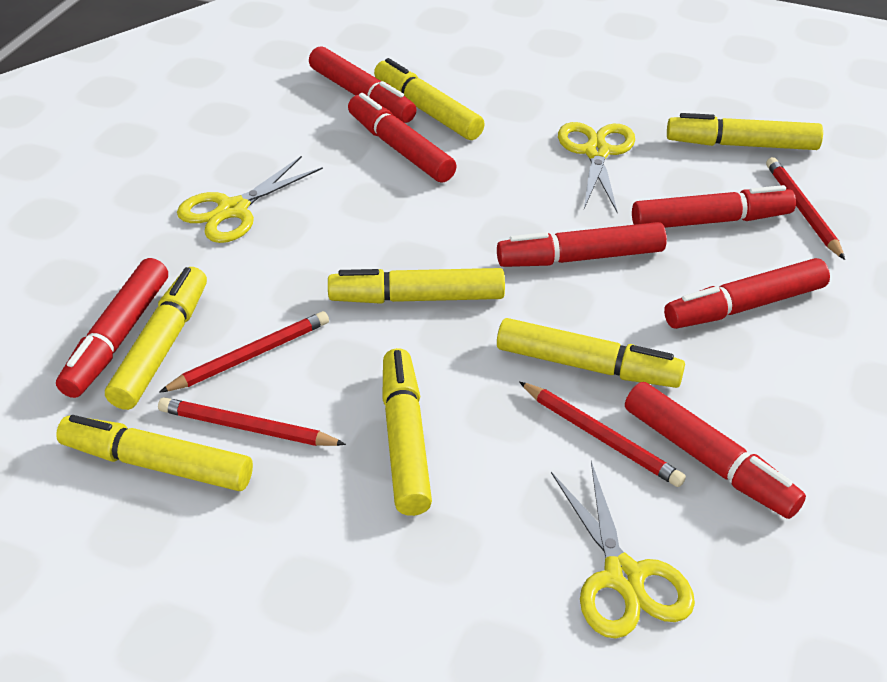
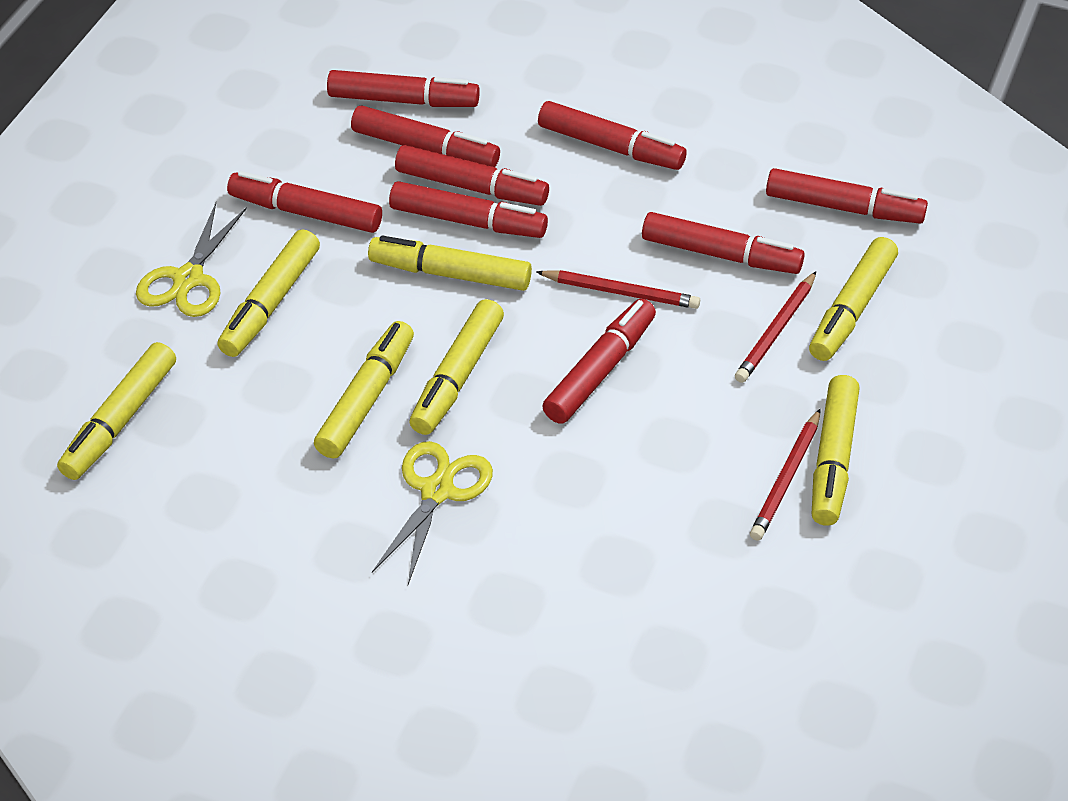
red marker: 7 -> 9
red pencil: 4 -> 3
yellow scissors: 3 -> 2

